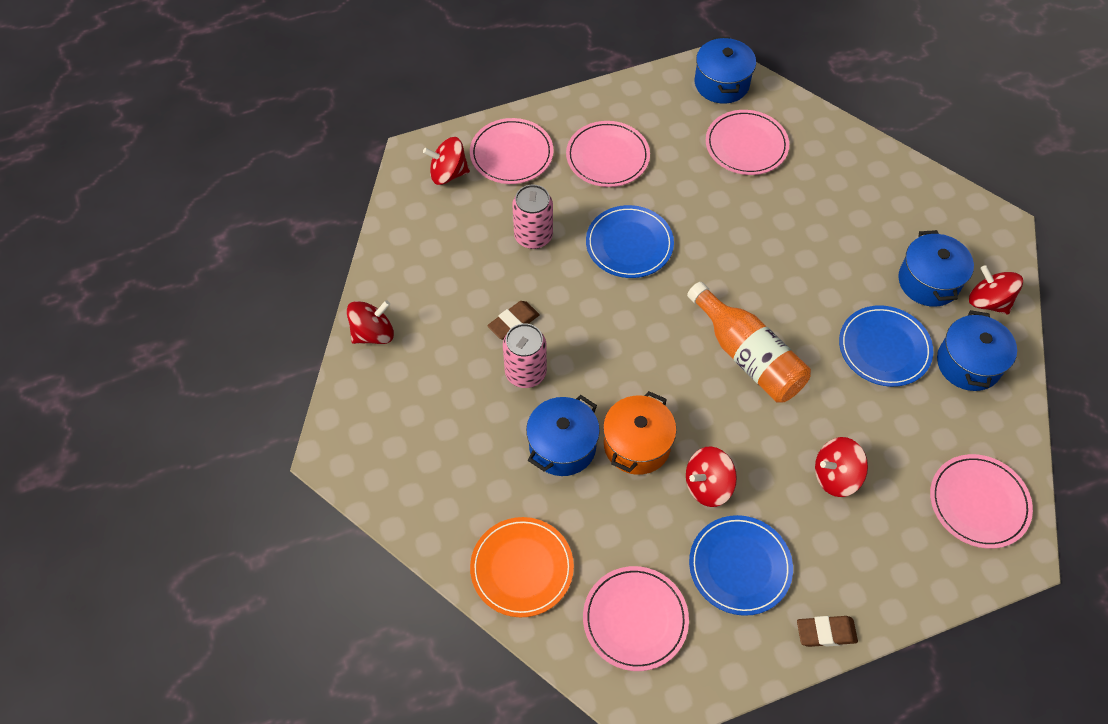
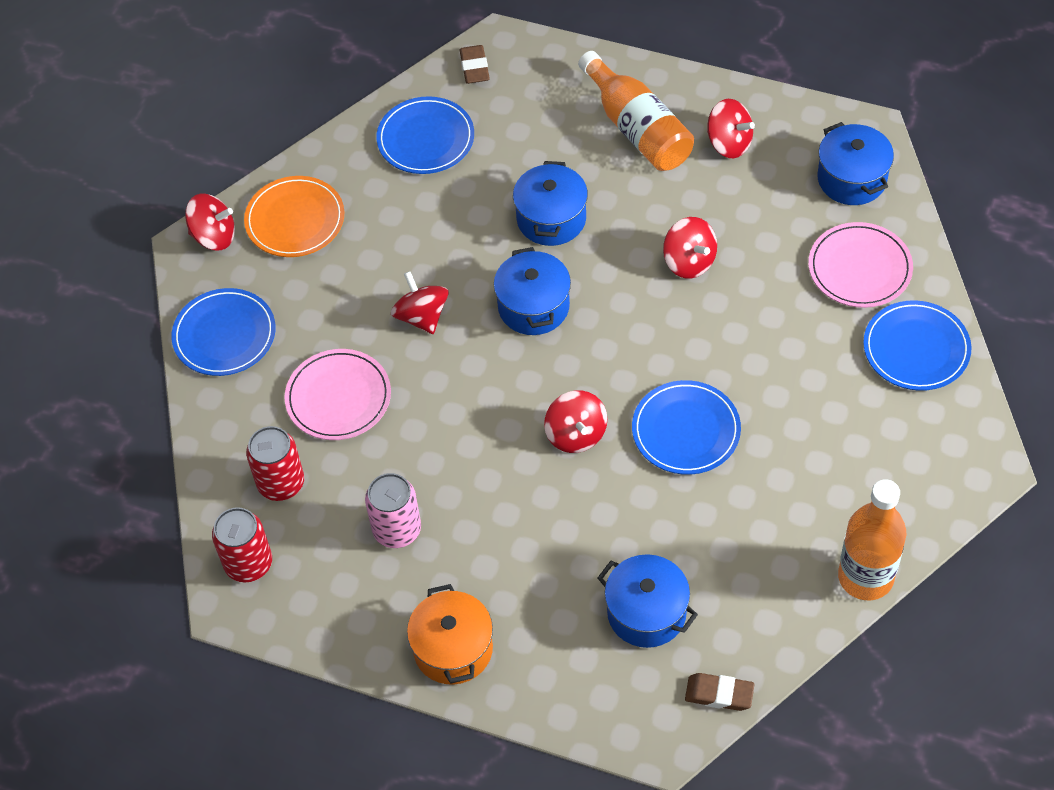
blue plate: 3 -> 4
orange bottle: 1 -> 2
pink can: 2 -> 1
pink plate: 5 -> 2
red can: 0 -> 2

